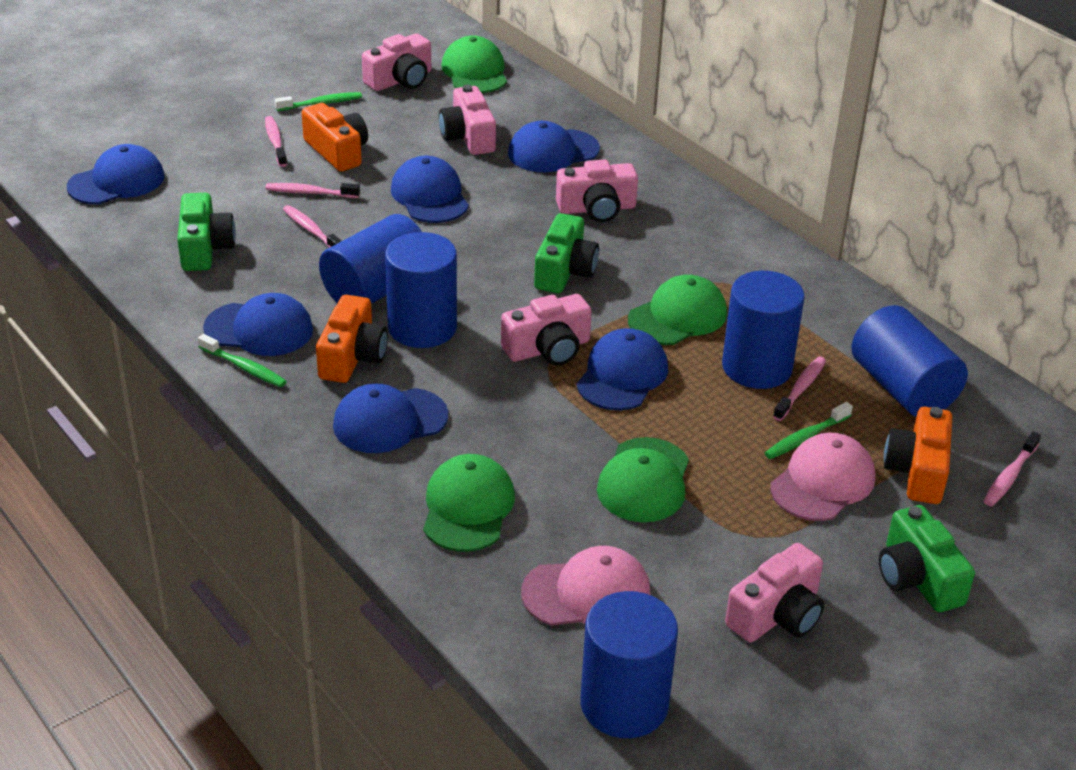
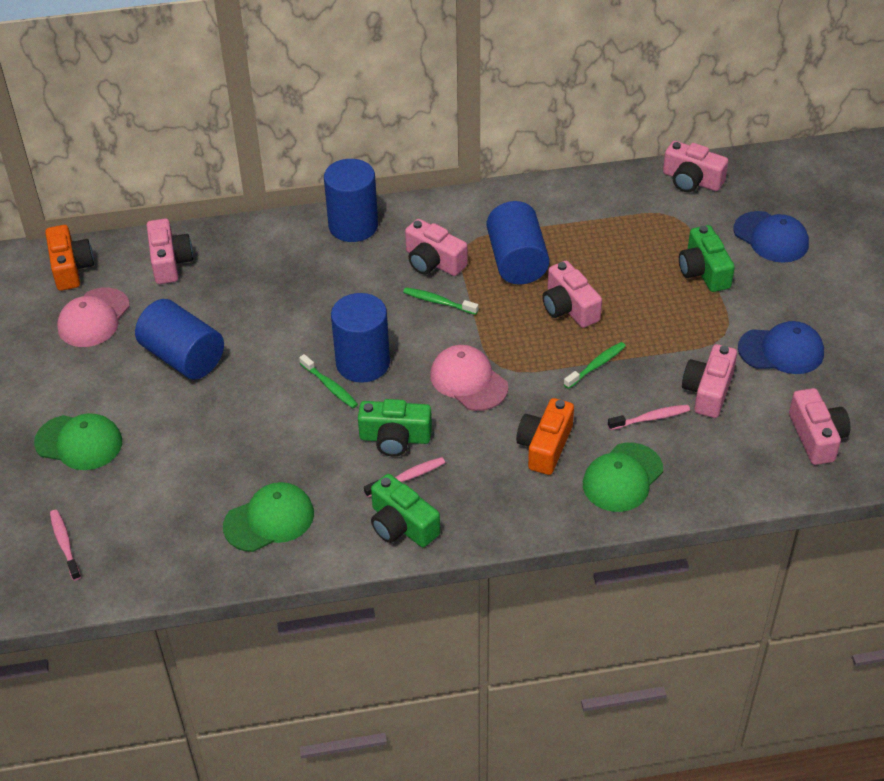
blue cap: 6 -> 2
blue cylinder: 5 -> 4
green cap: 4 -> 3
orange camera: 3 -> 2
pink camera: 5 -> 6
pink toothbrush: 5 -> 3

